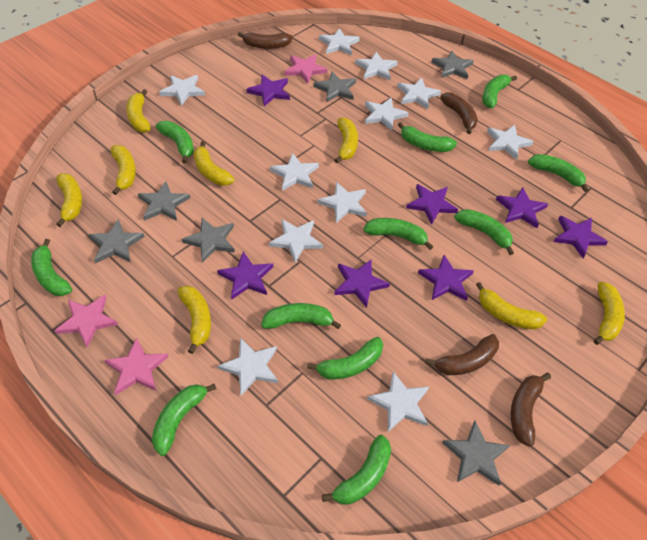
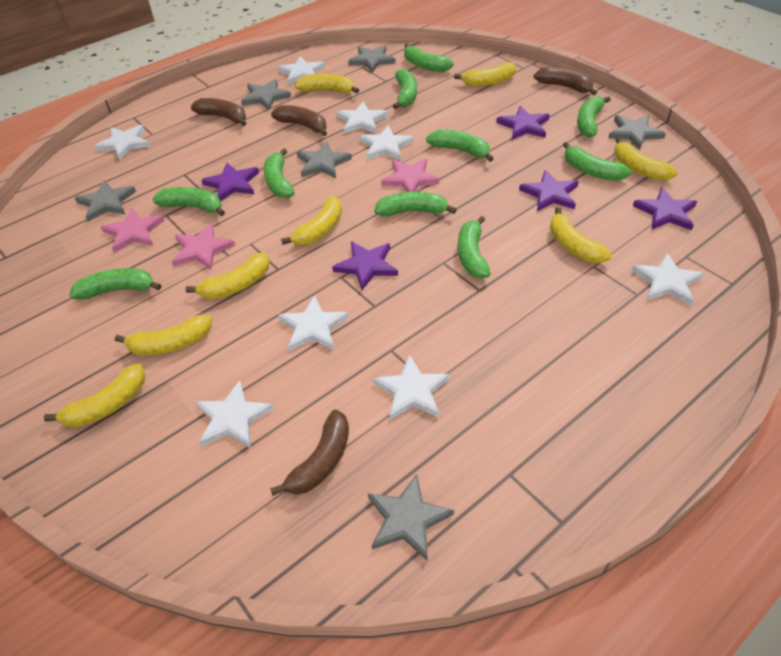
green banana: 11 -> 10
purple star: 7 -> 5
white star: 11 -> 8

